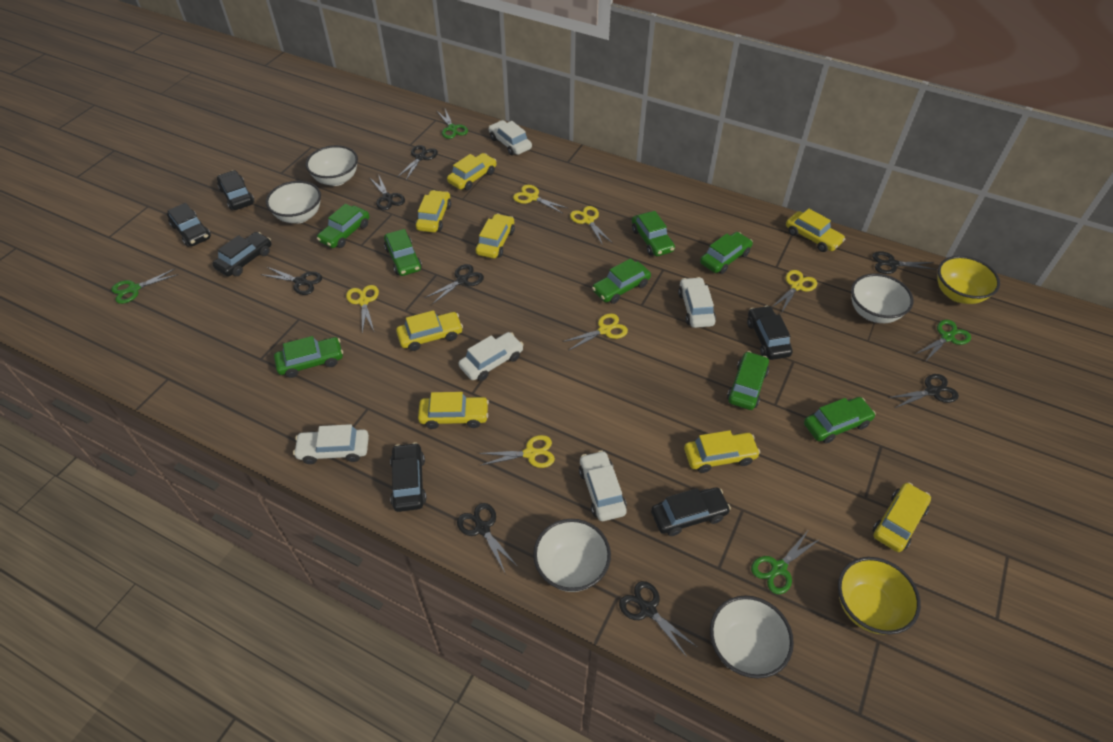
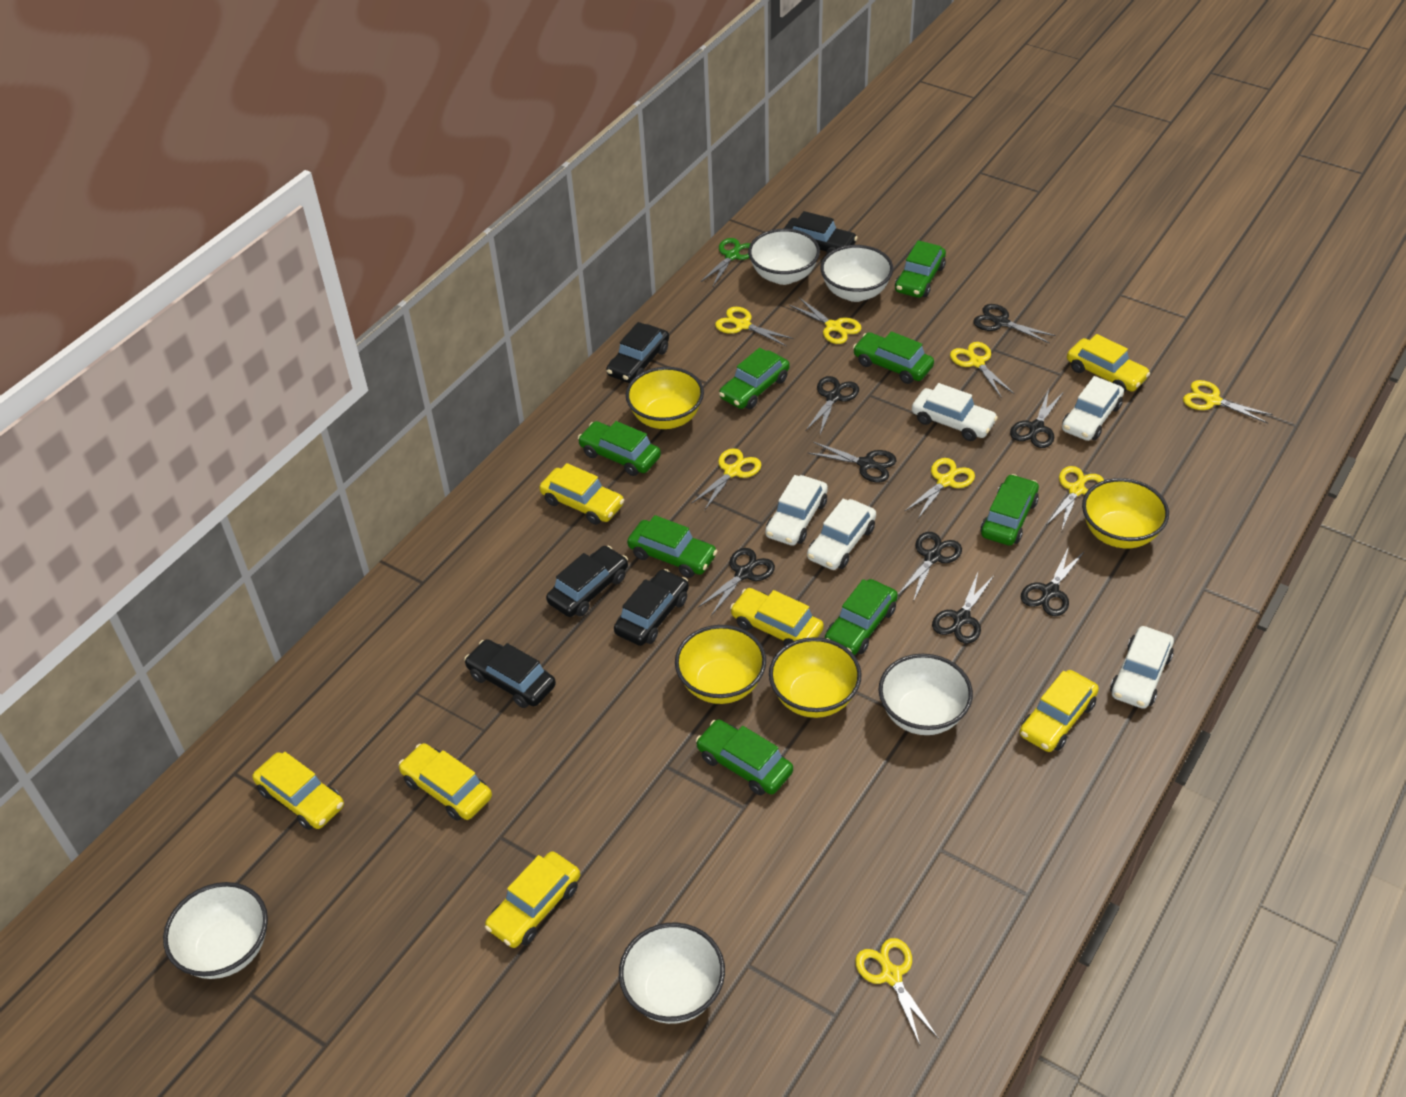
black car: 6 -> 5
green scissors: 4 -> 1
yellow bowl: 2 -> 4
yellow car: 8 -> 7
yellow scissors: 6 -> 8

